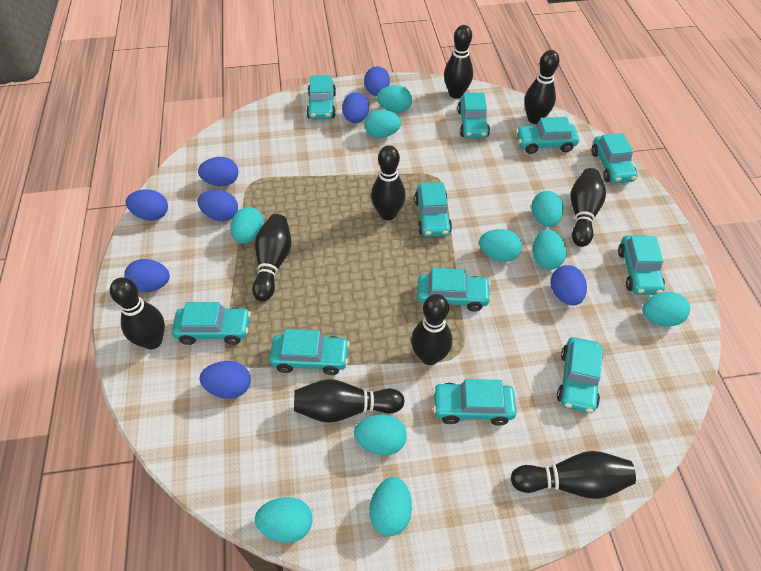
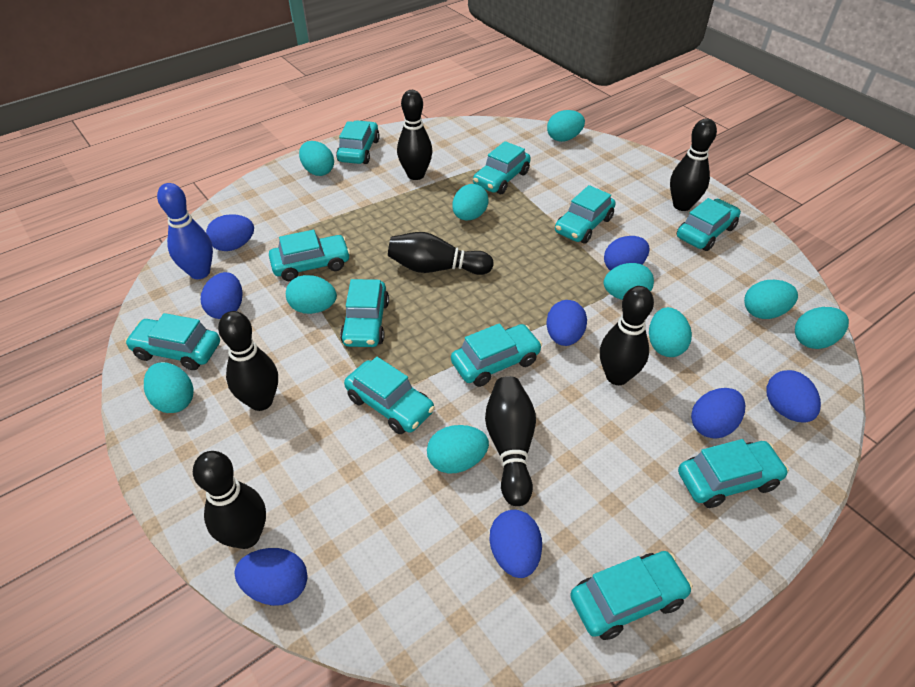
black bowling pin: 9 -> 7
blue bowling pin: 0 -> 1

